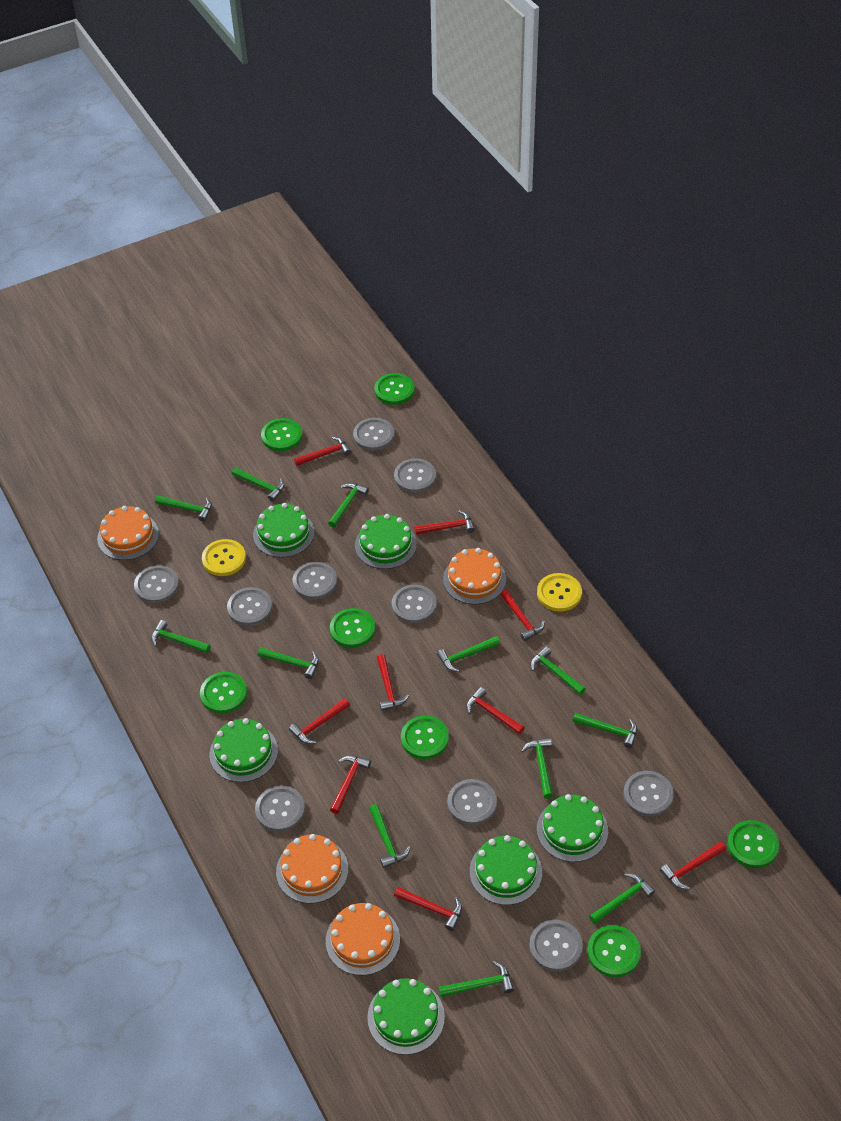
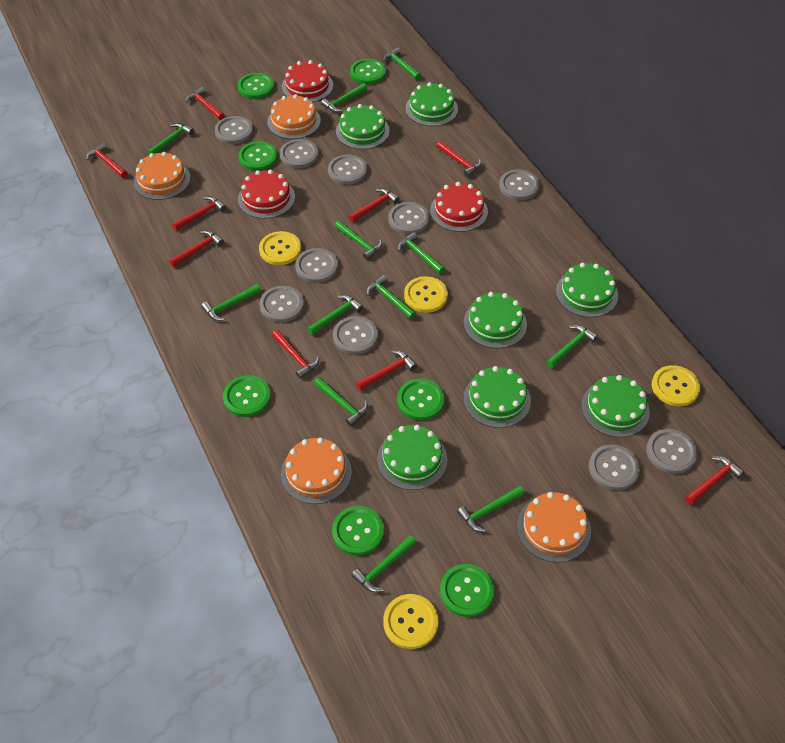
green cake: 6 -> 7
red cake: 0 -> 3
yellow button: 2 -> 4

